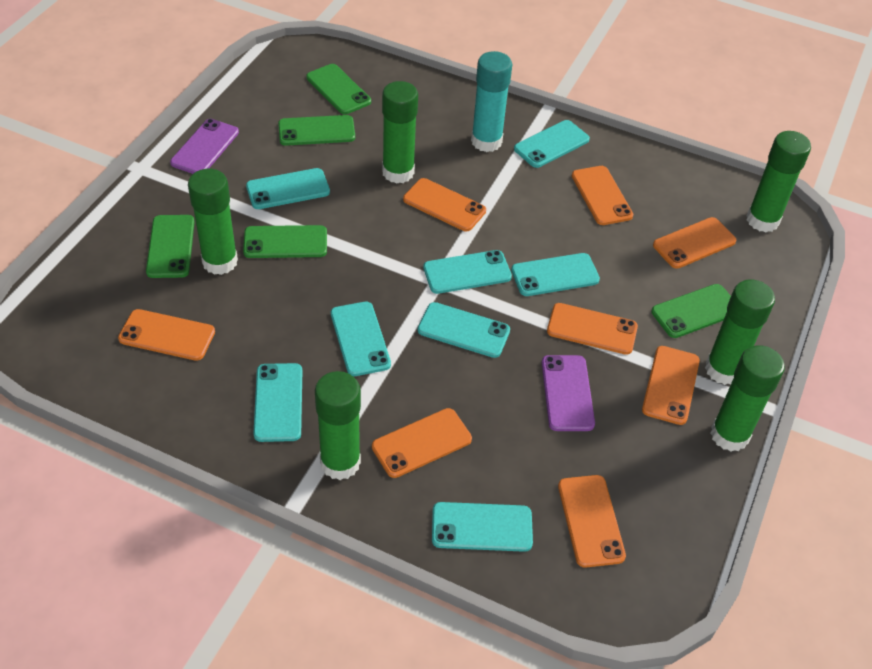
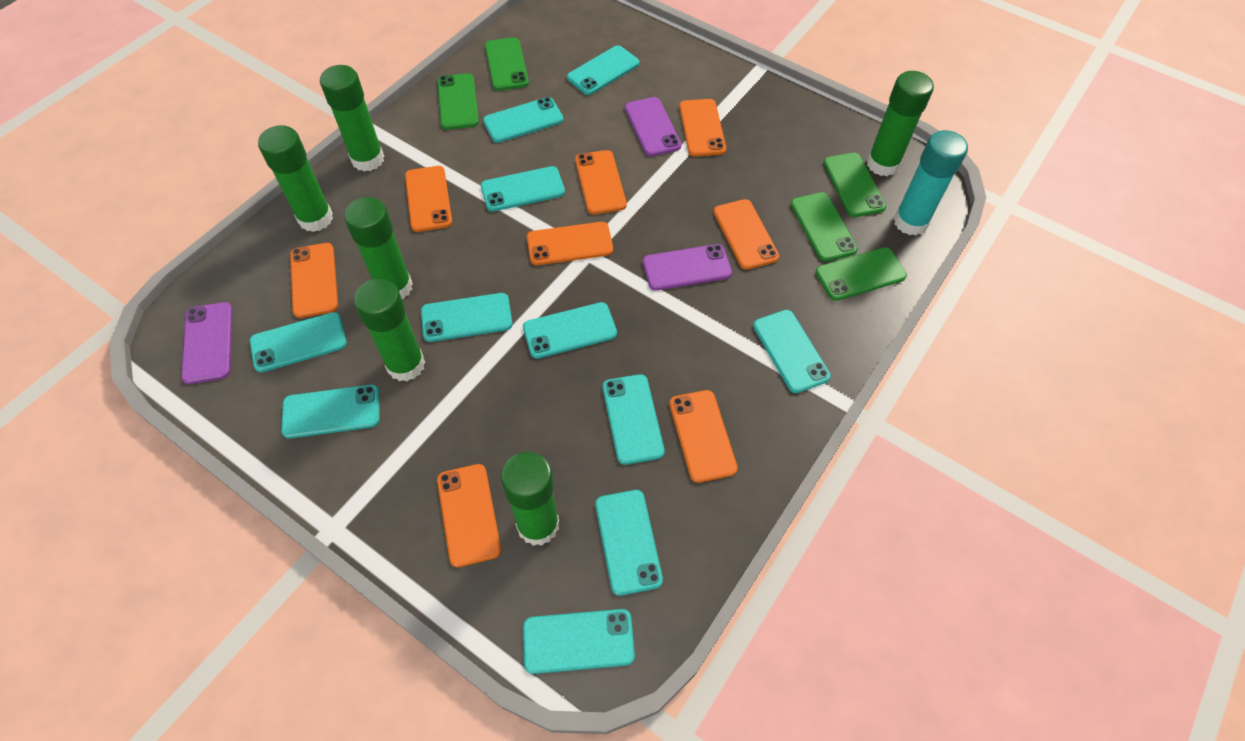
purple phone: 2 -> 3
turquoise phone: 8 -> 11

